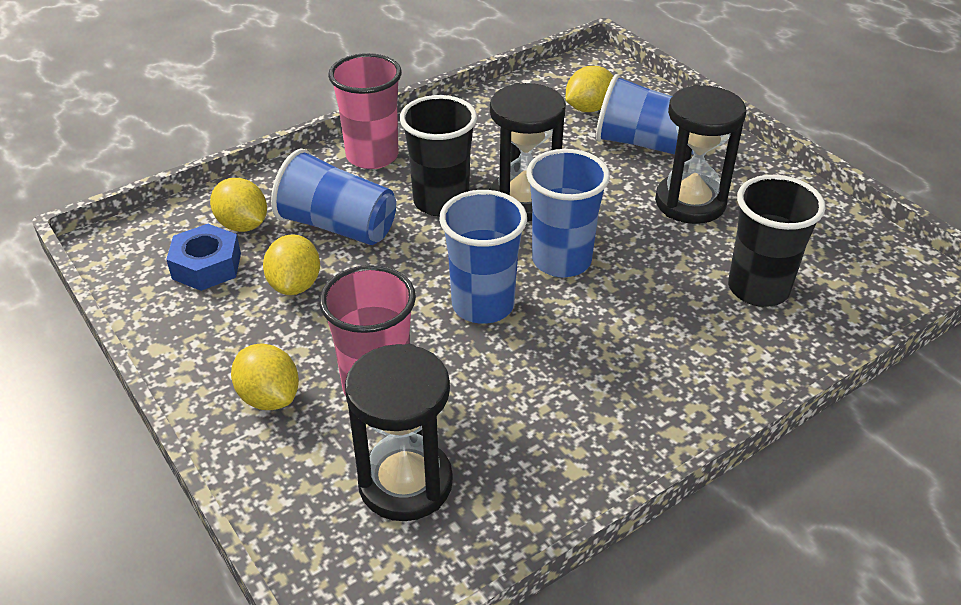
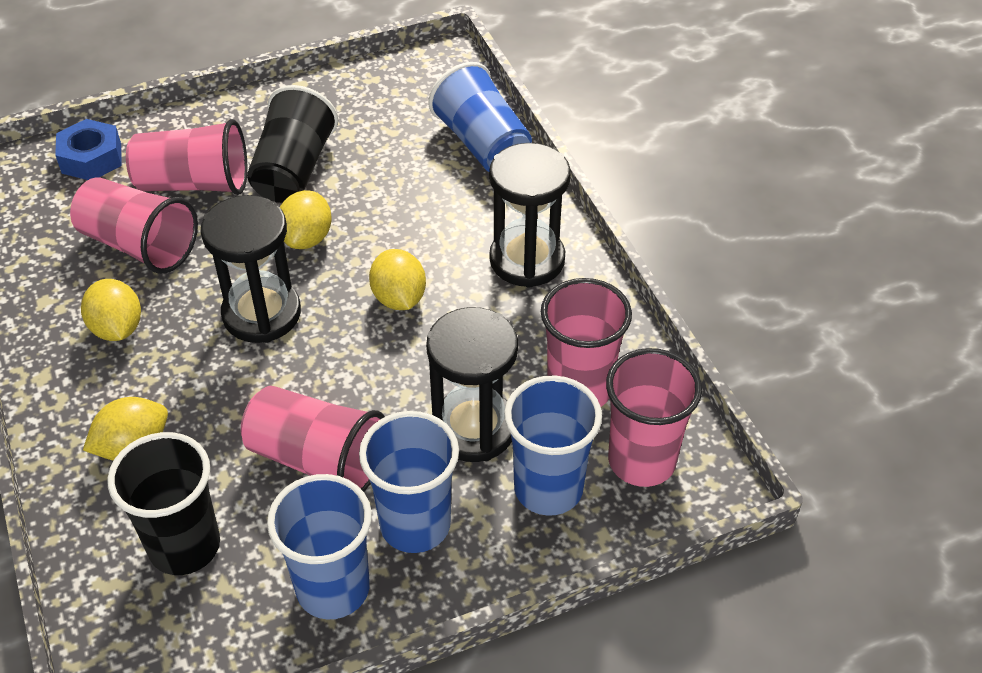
pink cup: 2 -> 5

